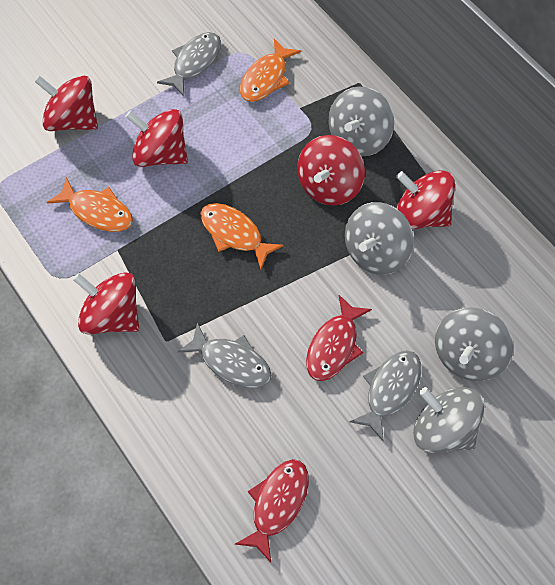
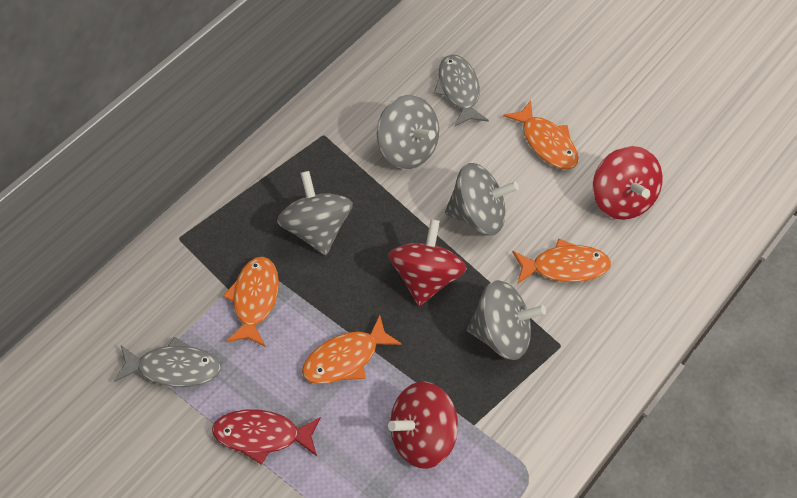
grey fish: 3 -> 2
orange fish: 3 -> 4
red fish: 2 -> 1
red spinning top: 5 -> 3

